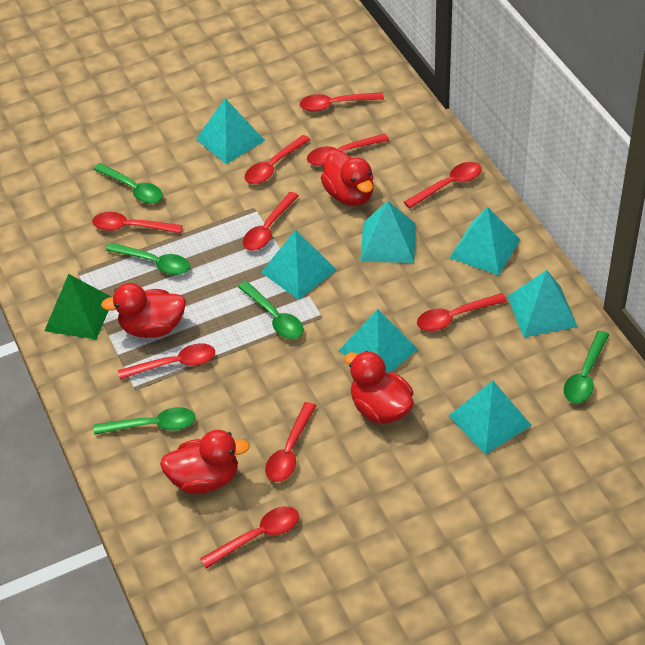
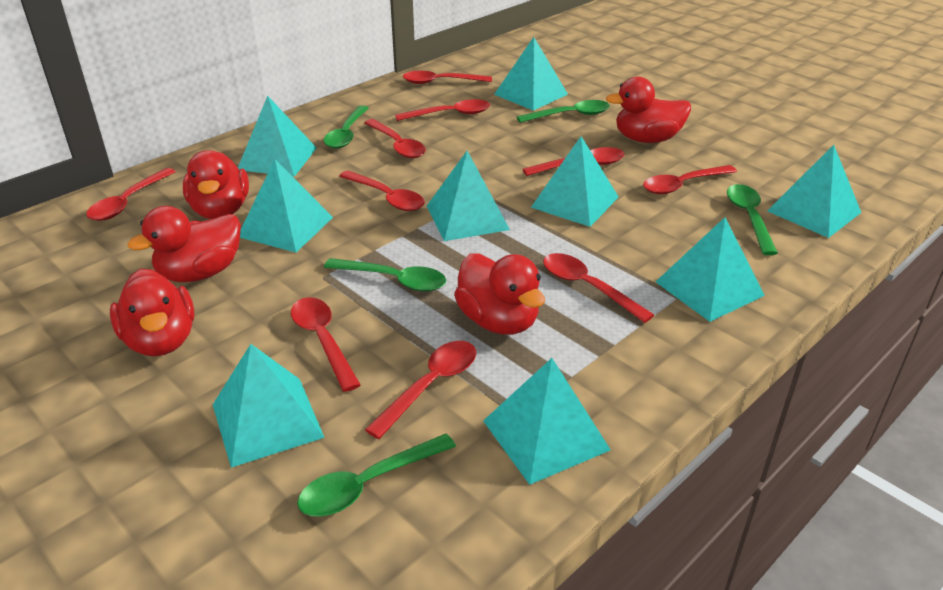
green pyramid: 1 -> 0
red duck: 4 -> 5
turquoise pyramid: 7 -> 9

